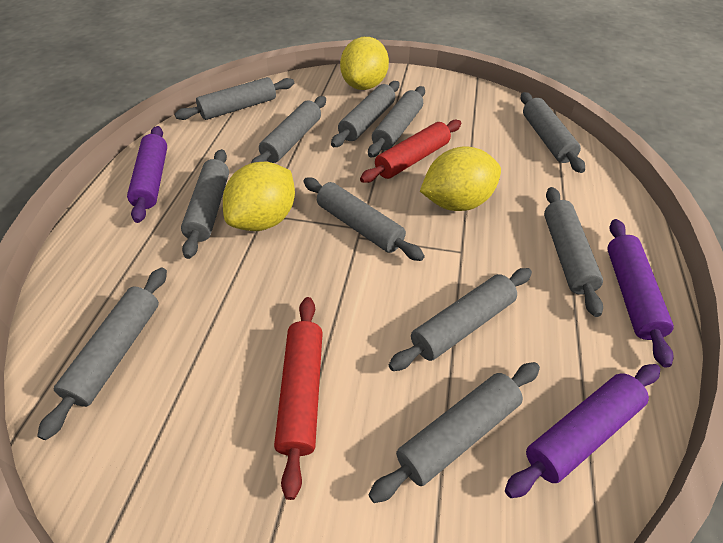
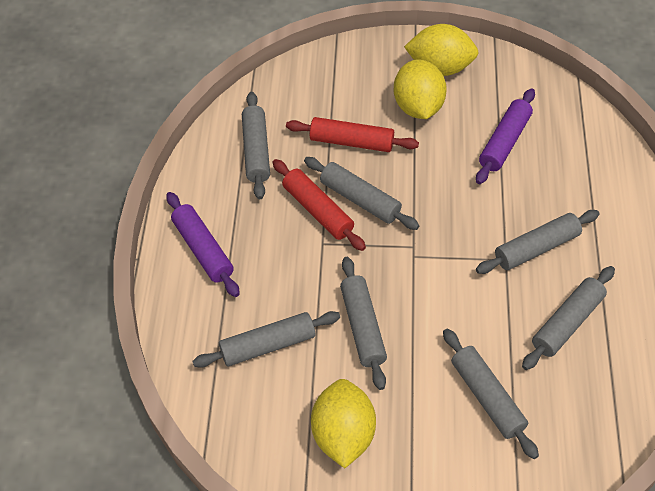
grey rolling pin: 11 -> 7
purple rolling pin: 3 -> 2

